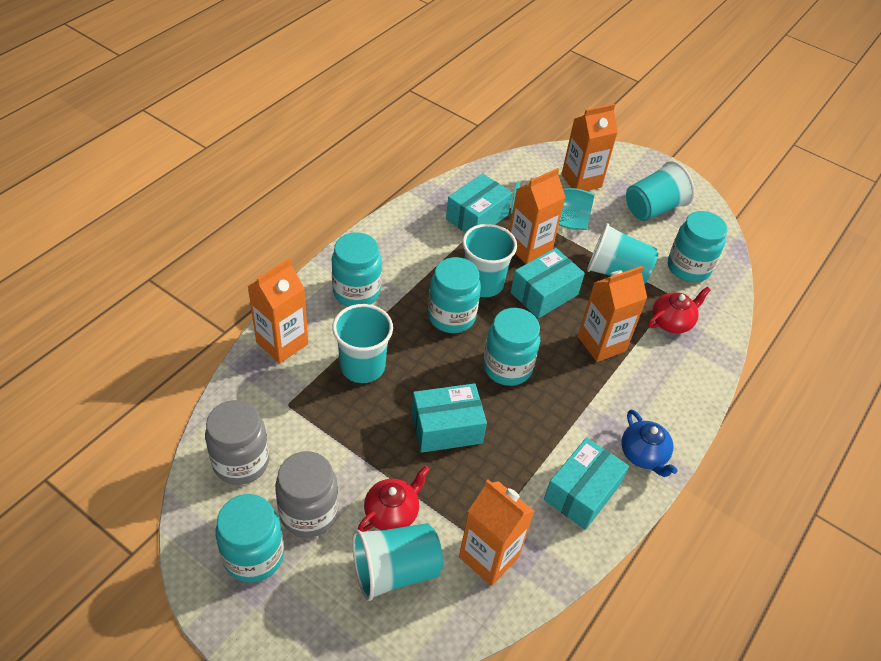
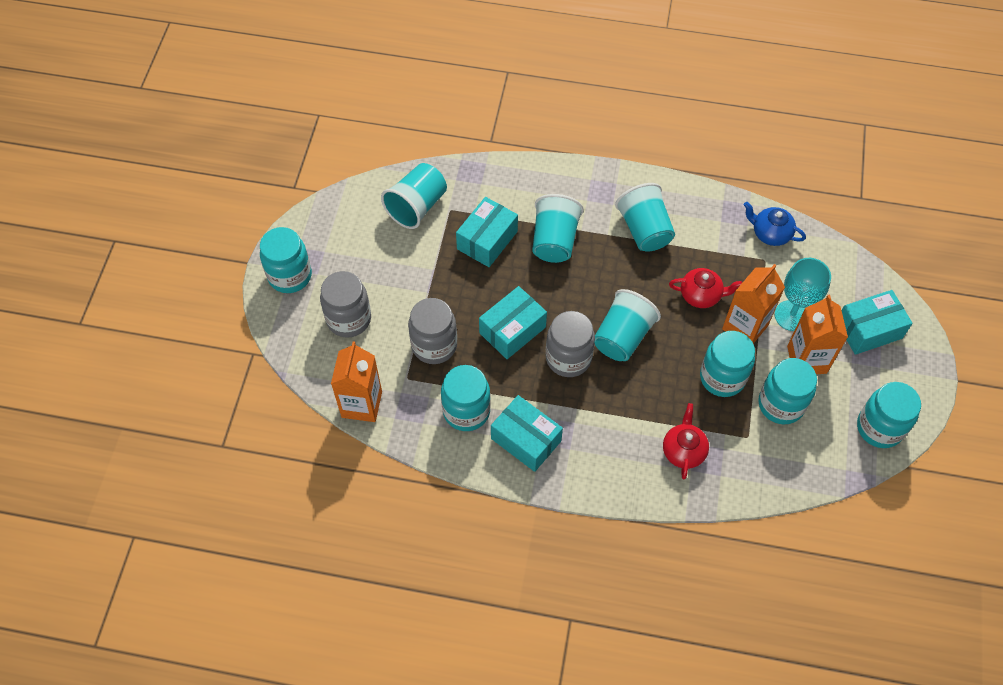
grey jar: 2 -> 3
orange carton: 5 -> 3
turquoise cup: 5 -> 4

